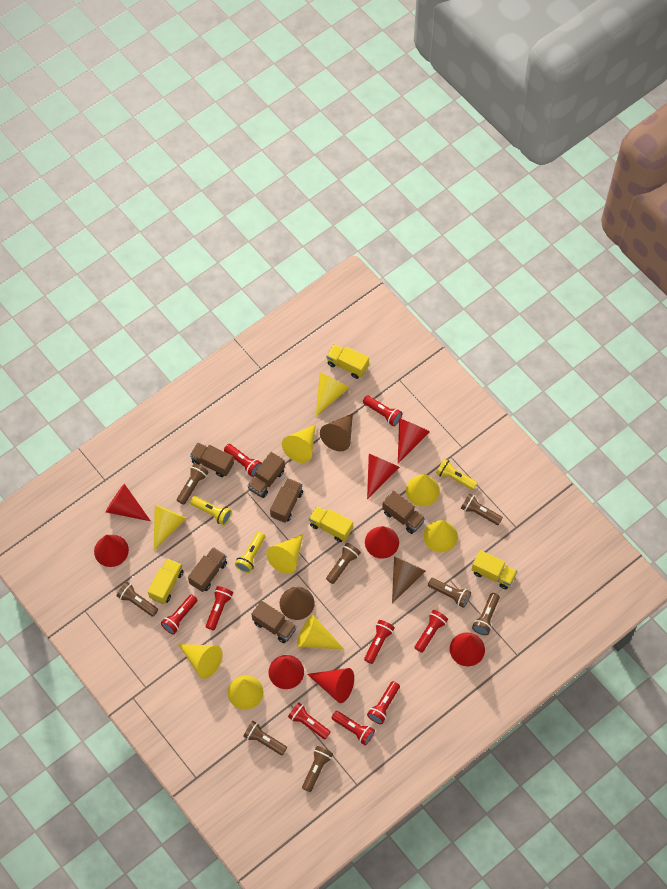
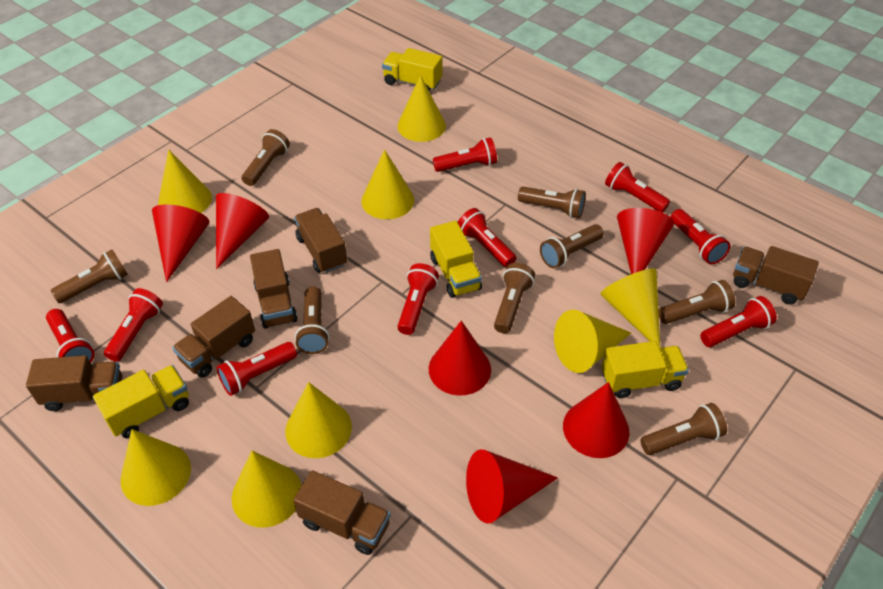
brown cone: 3 -> 0
red cone: 8 -> 6
yellow cone: 9 -> 8
yellow flashlight: 3 -> 0

